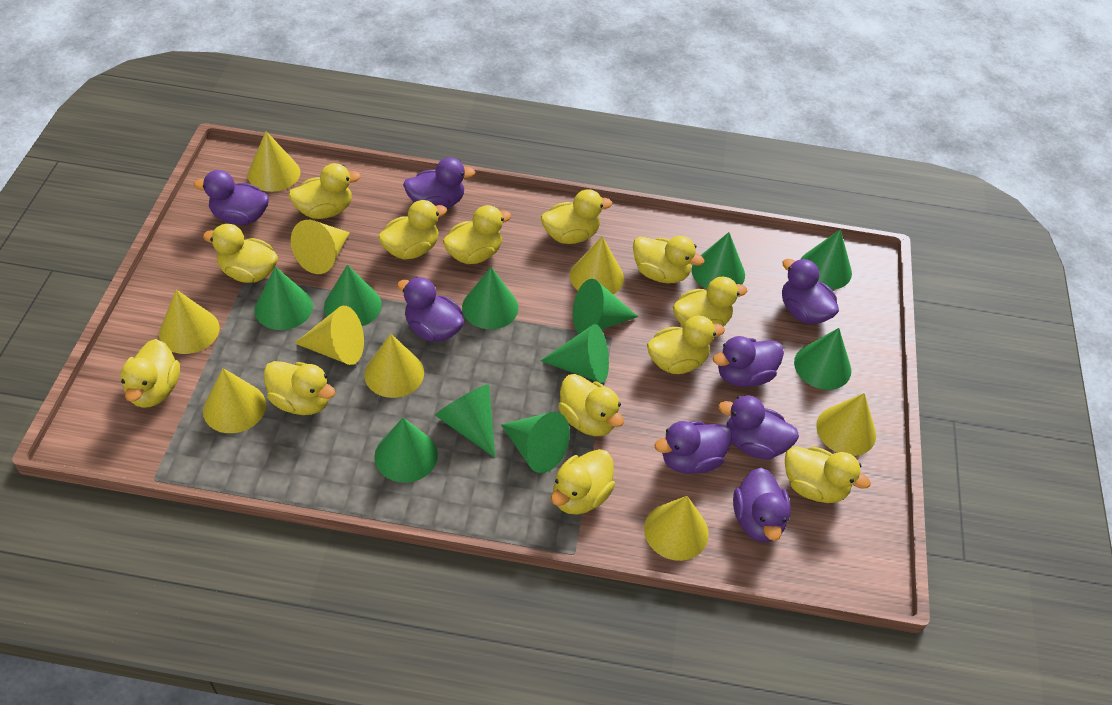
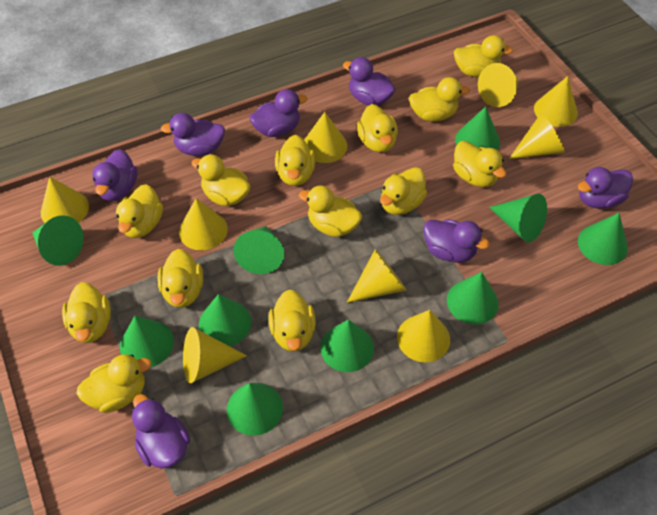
green cone: 11 -> 10
purple duck: 8 -> 7

